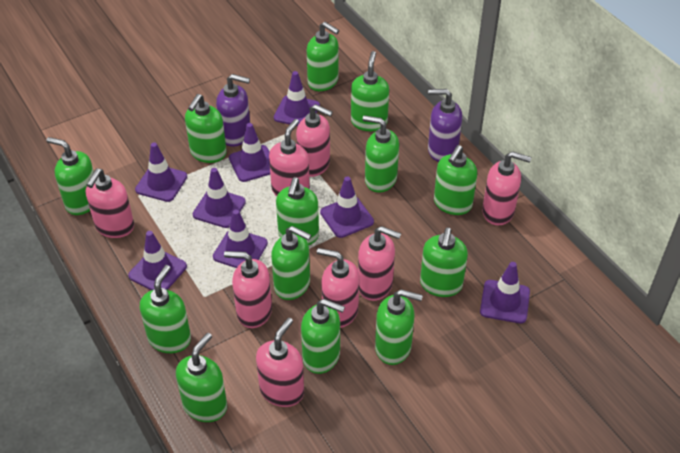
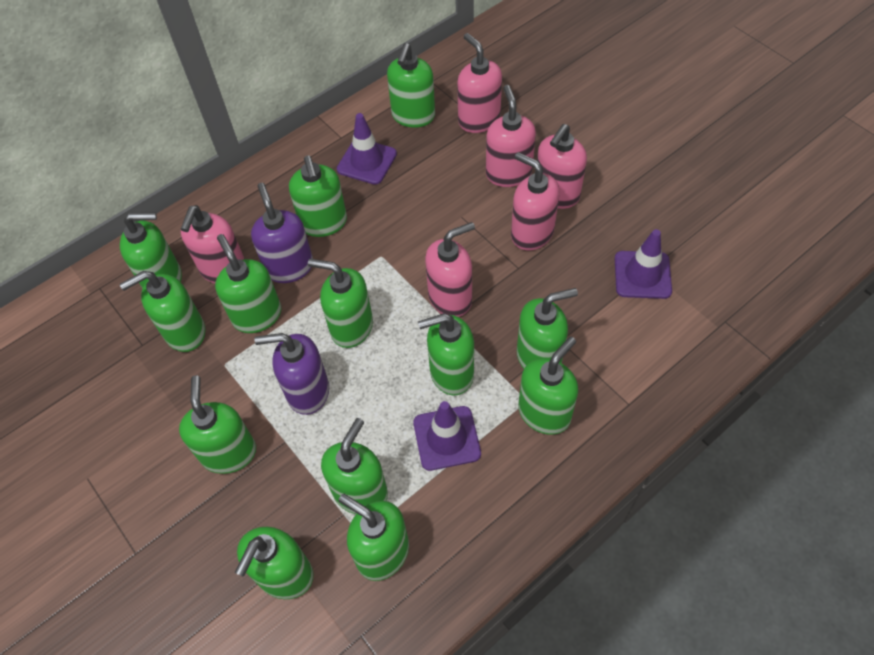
pink soap dispenser: 8 -> 6
purple traffic cone: 8 -> 3

